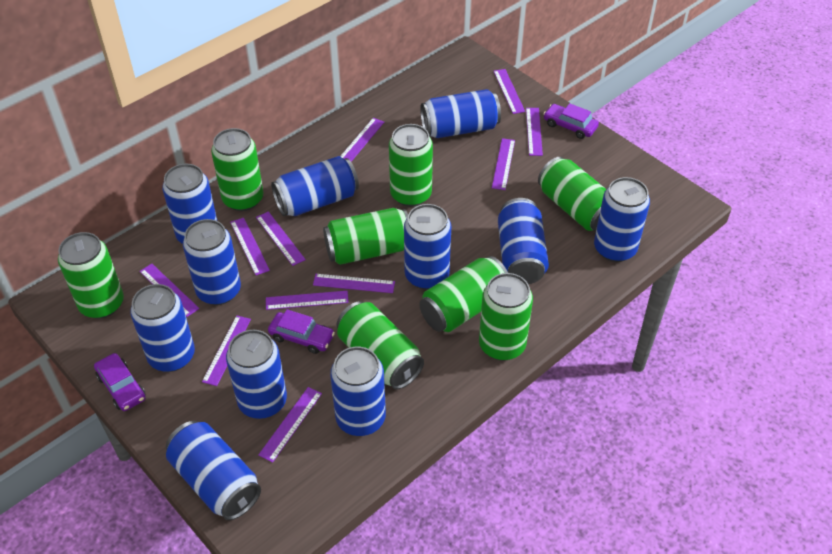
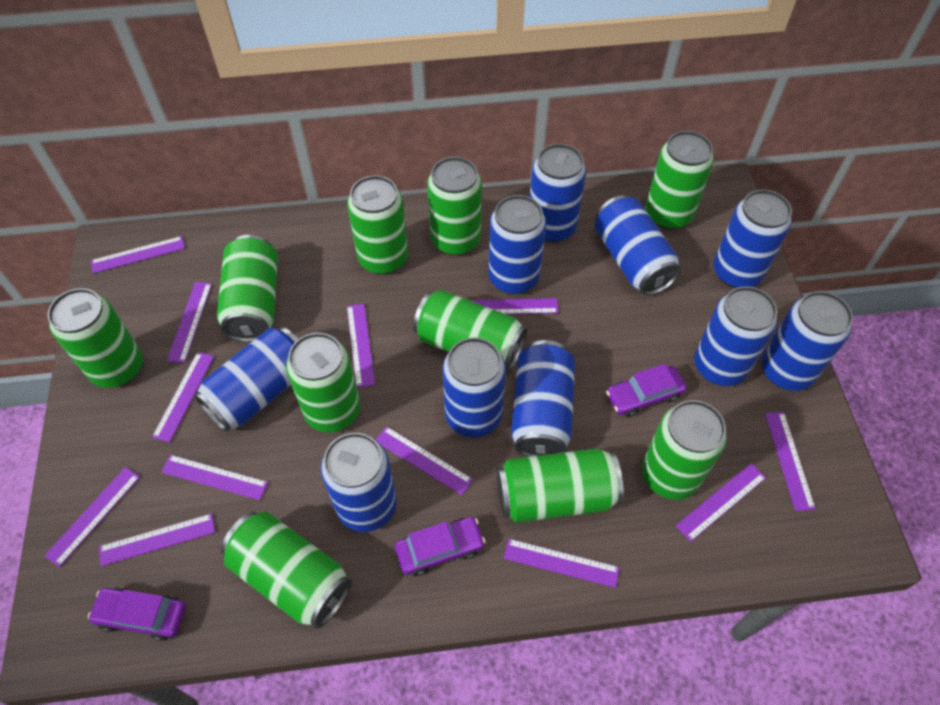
blue can: 11 -> 10
green can: 8 -> 10
purple ruler: 11 -> 12

